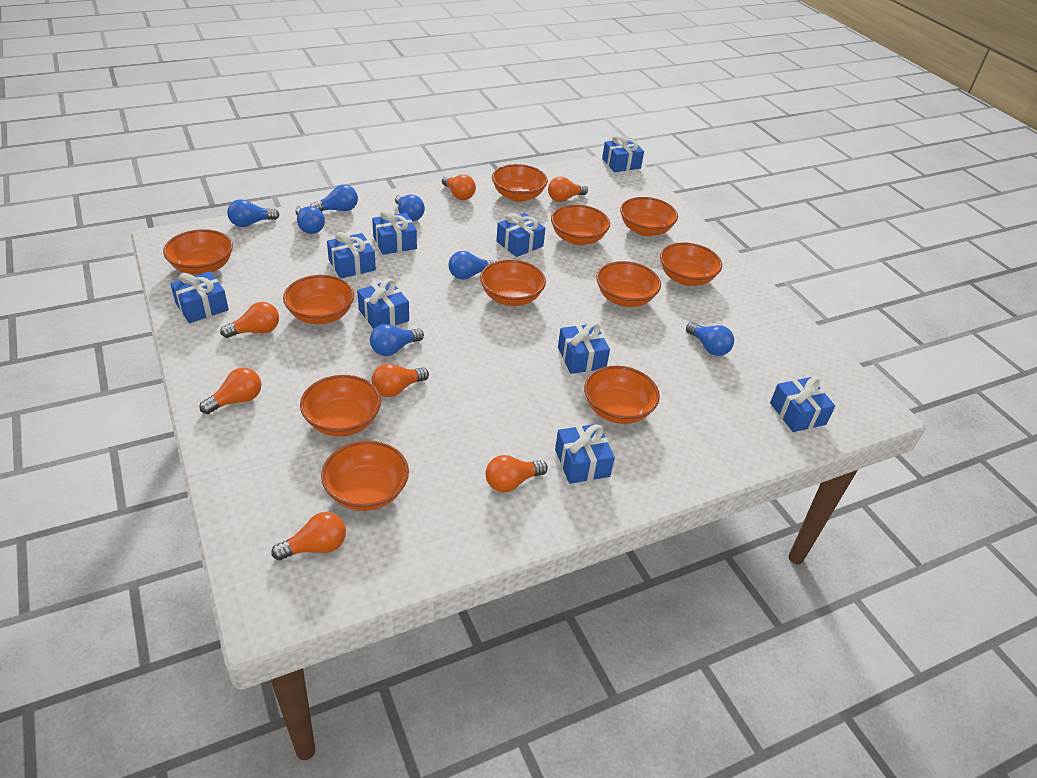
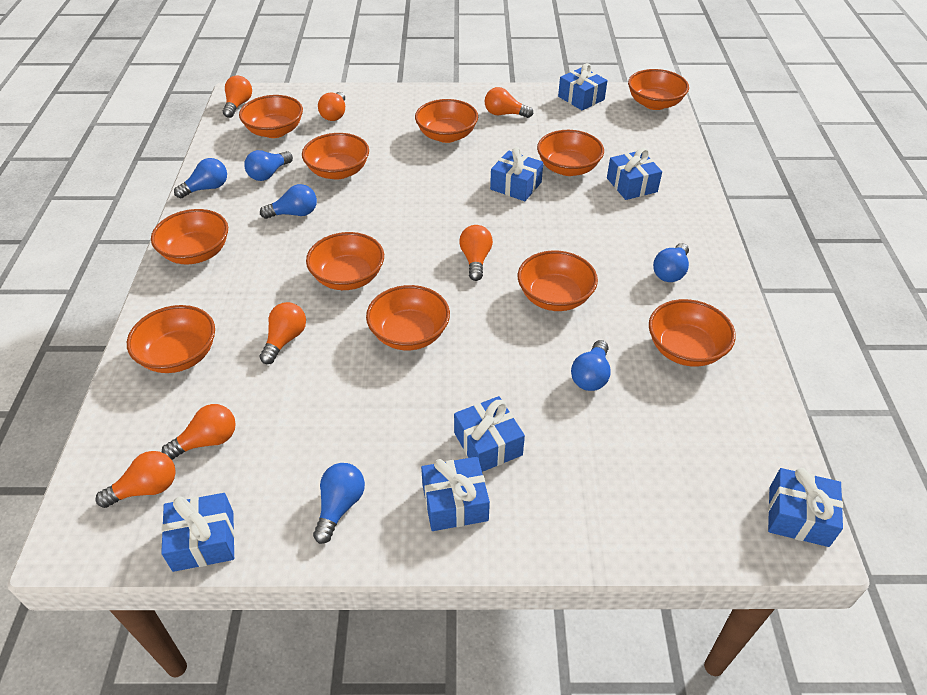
blue gift: 9 -> 7
blue light bulb: 7 -> 6

